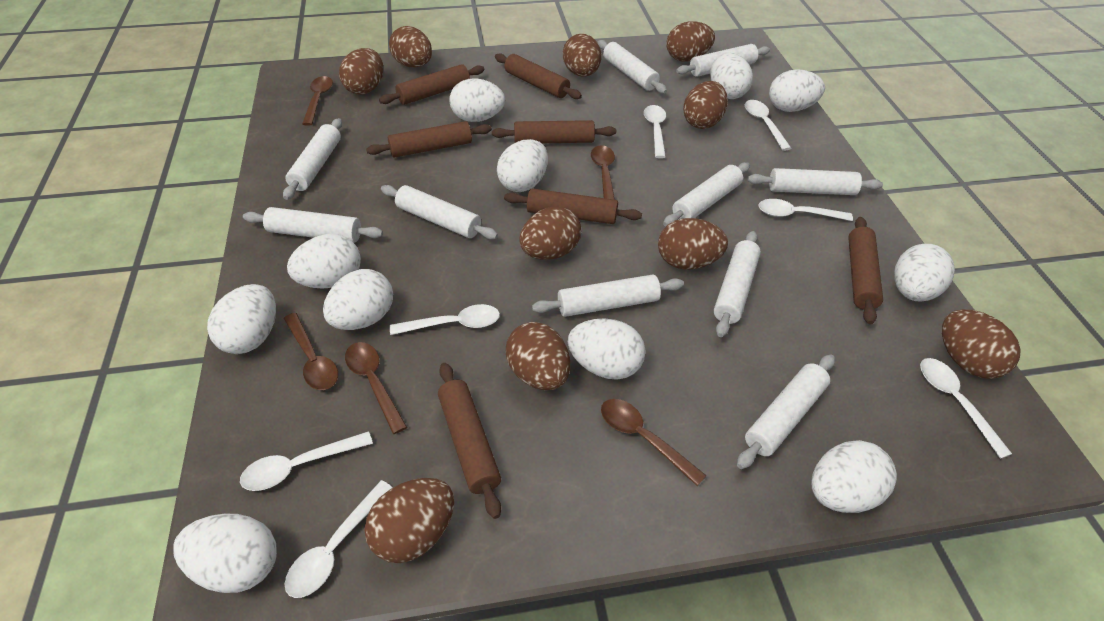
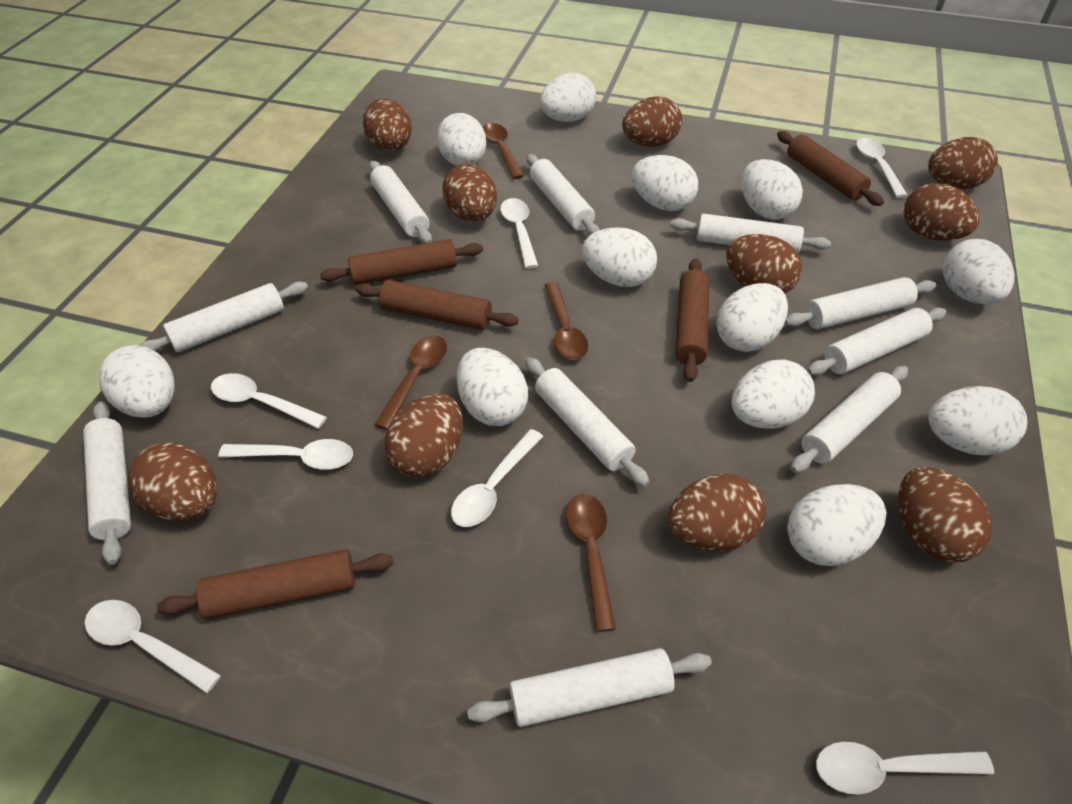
brown rolling pin: 7 -> 5
brown spoon: 5 -> 4
white egg: 11 -> 12

